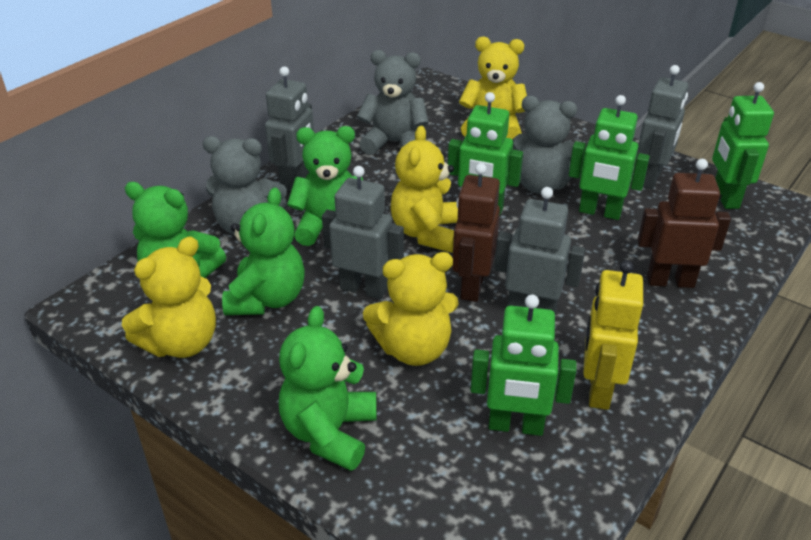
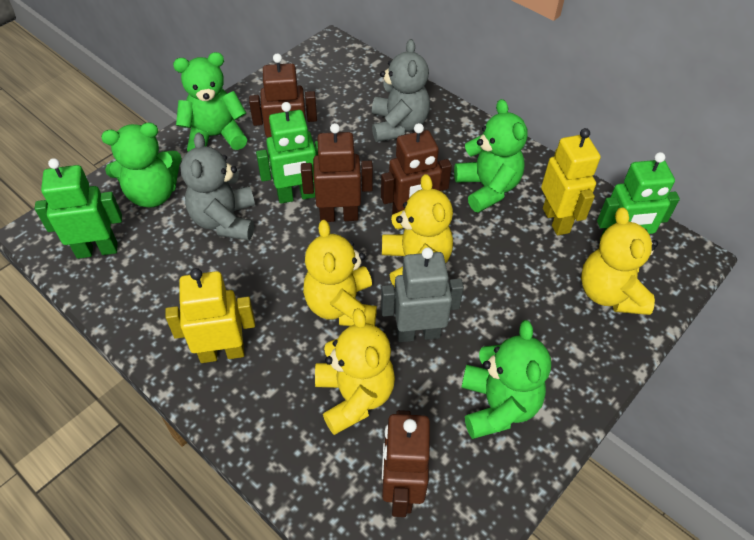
brown robot: 2 -> 4
green robot: 4 -> 3
grey robot: 4 -> 1
grey teddy bear: 3 -> 2
yellow robot: 1 -> 2

